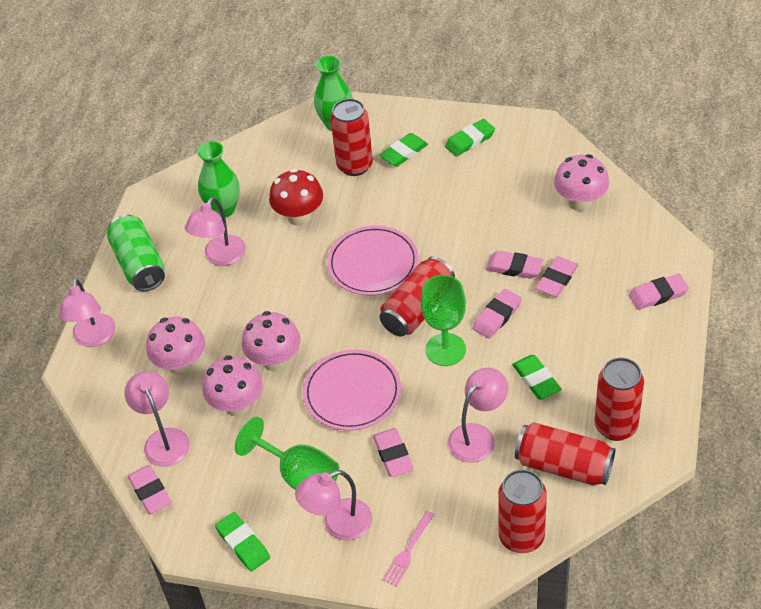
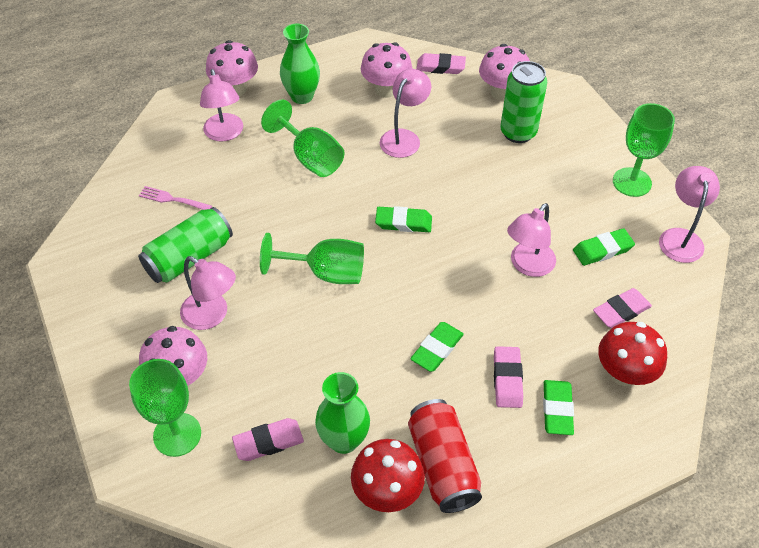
green can: 1 -> 2
green goblet: 2 -> 4
pink eraser: 6 -> 4
pink plate: 2 -> 0
red can: 5 -> 1
red mushroom: 1 -> 2

